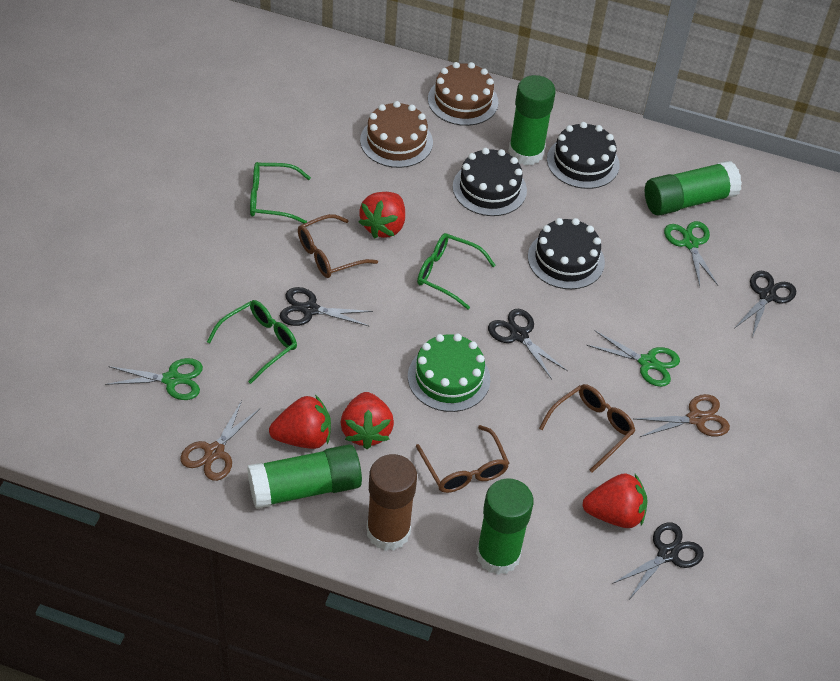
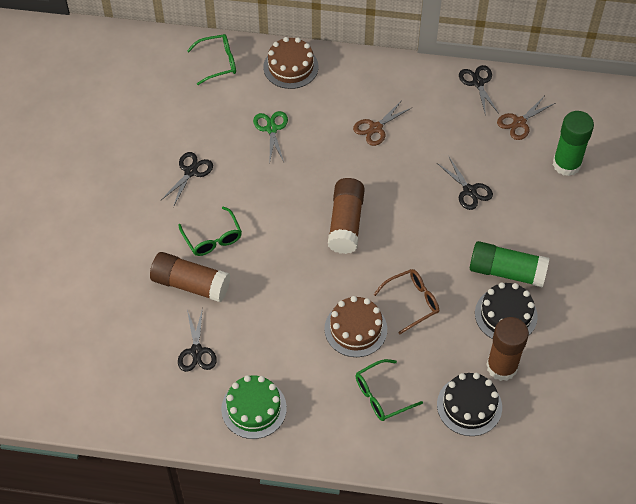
black cake: 3 -> 2
brown glasses: 3 -> 1
brown glue stick: 1 -> 3
green glue stick: 4 -> 2
green scissors: 3 -> 1
red strawberry: 4 -> 0

